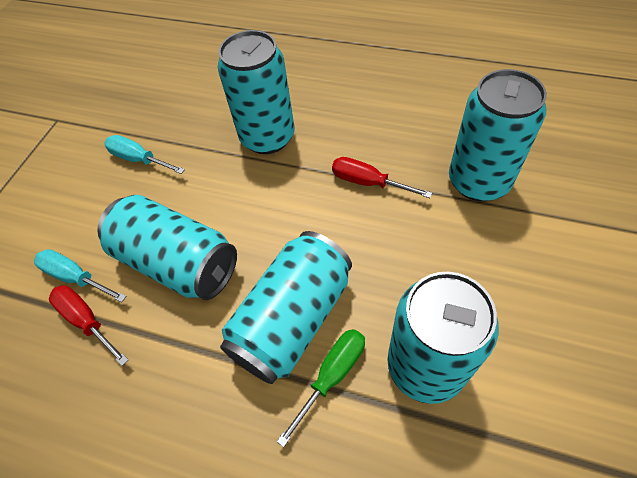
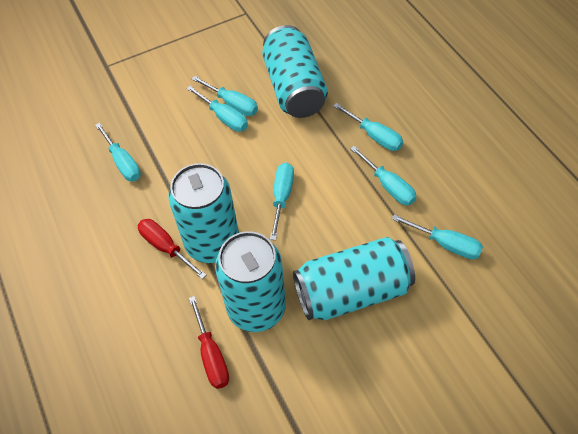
green screwdriver: 1 -> 0
turquoise can: 5 -> 4
turquoise screwdriver: 2 -> 7

